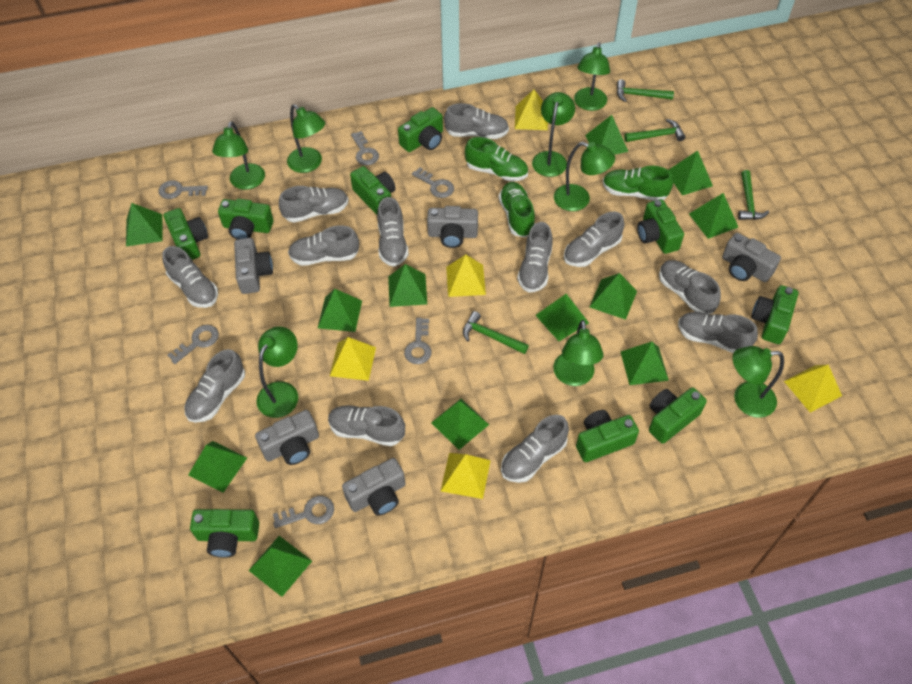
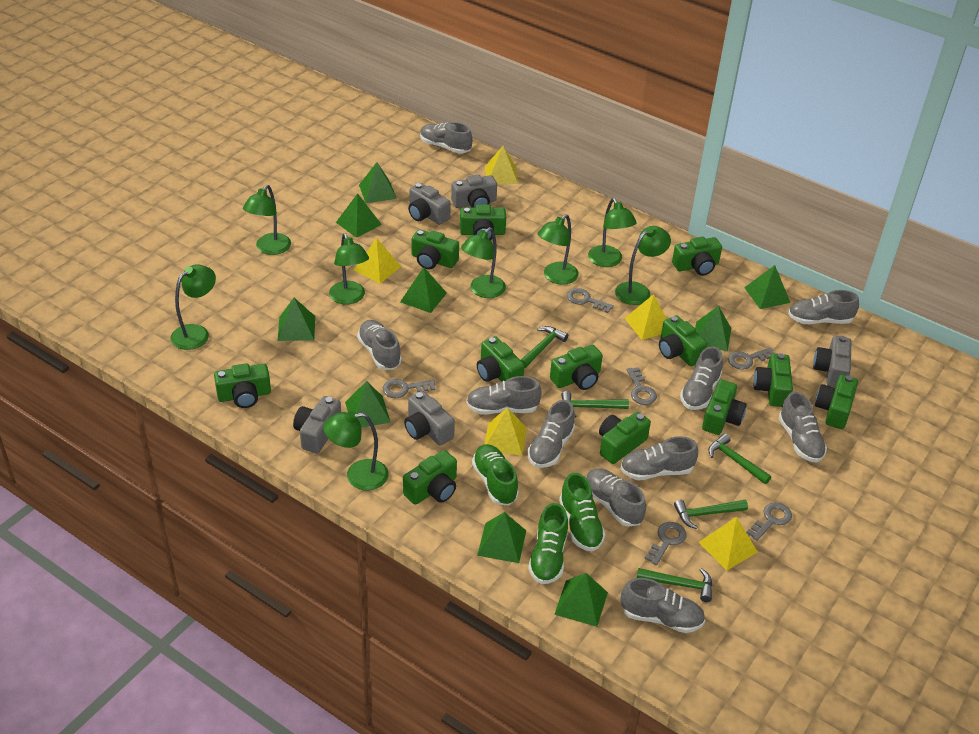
green camera: 9 -> 12
green hammer: 4 -> 5
green pyramid: 12 -> 9
grey shoe: 12 -> 10

